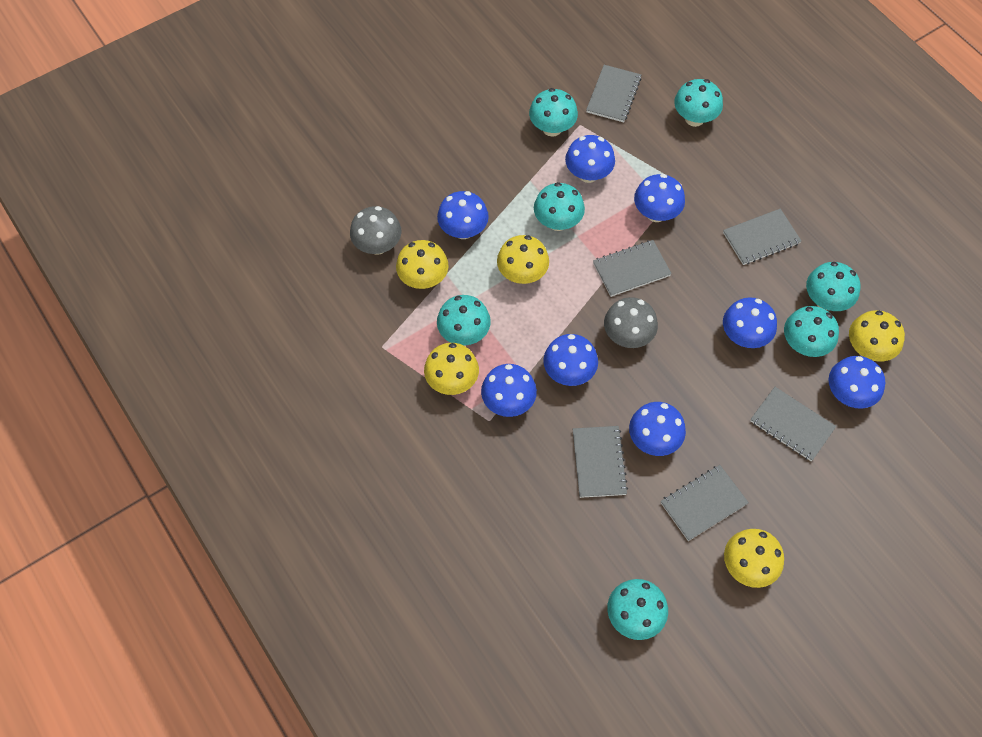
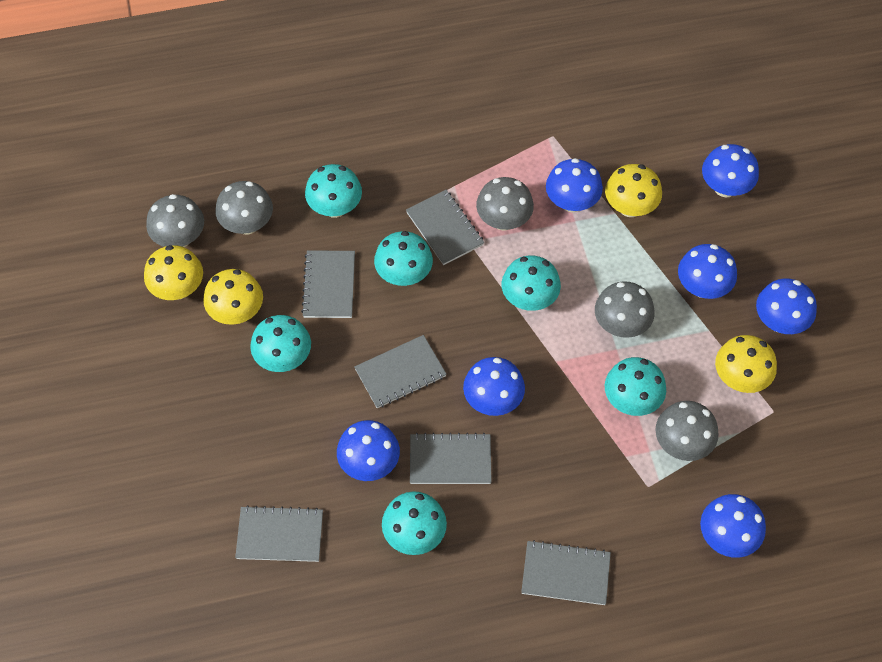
blue mushroom: 8 -> 7
grey mushroom: 2 -> 5
turquoise mushroom: 7 -> 6
yellow mushroom: 5 -> 4

